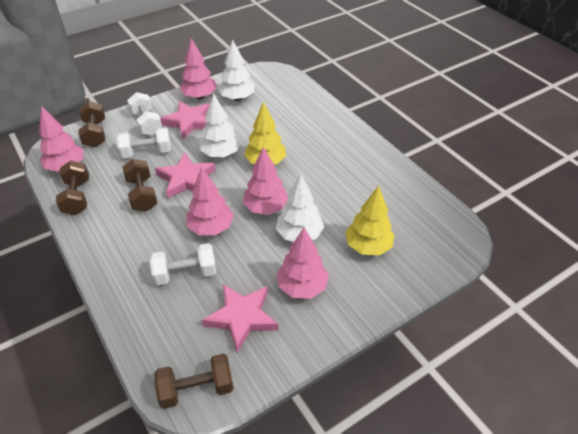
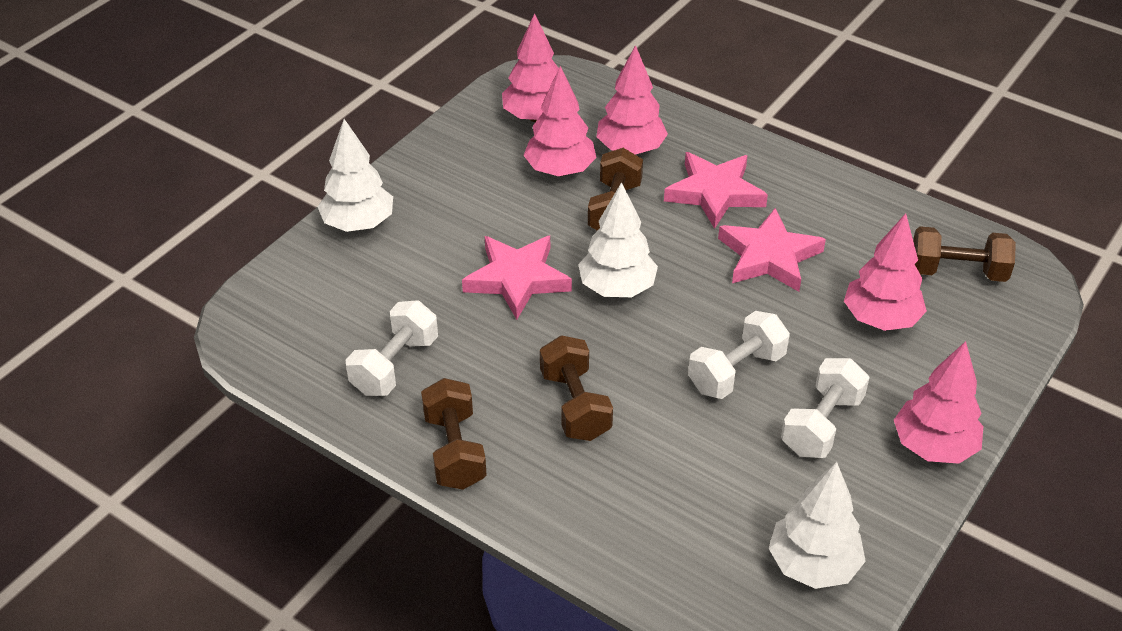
yellow tree: 2 -> 0

